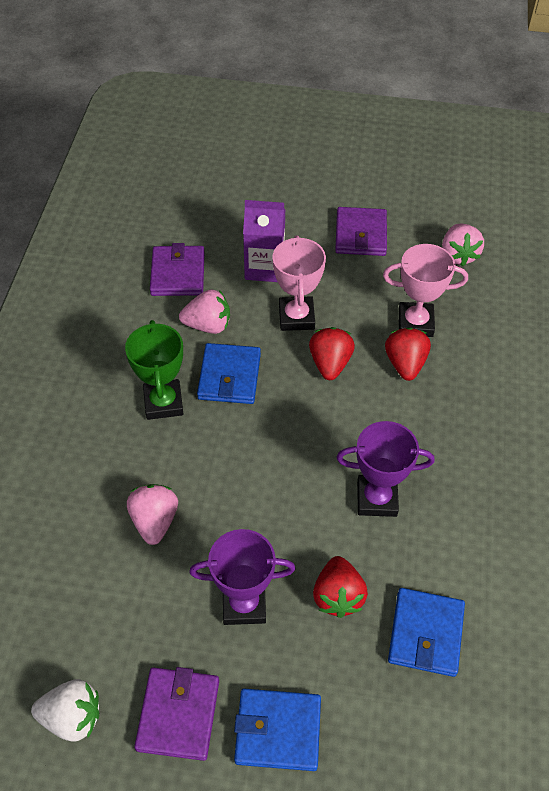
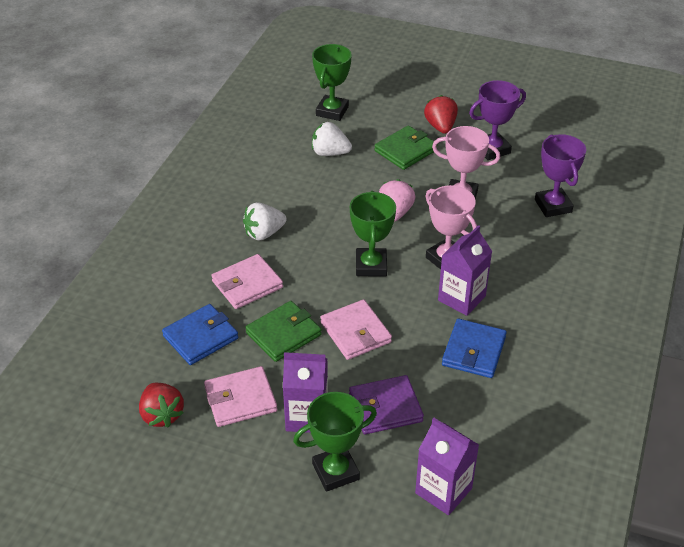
blue wallet: 3 -> 2
green trophy: 1 -> 3
green wallet: 0 -> 2
pink strawberry: 3 -> 1
pink wallet: 0 -> 3
purple carton: 1 -> 3
purple wallet: 3 -> 1
red strawberry: 3 -> 2
white strawberry: 1 -> 2

